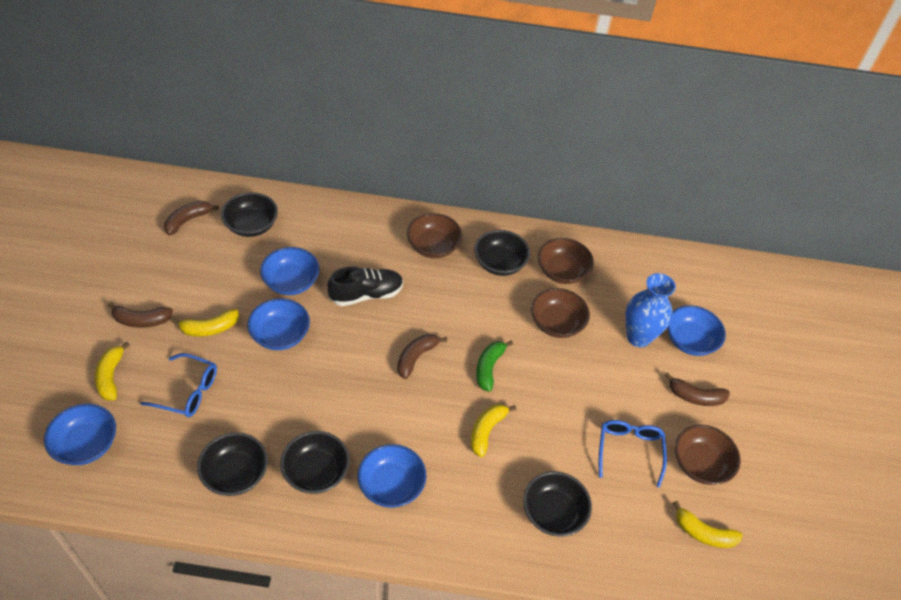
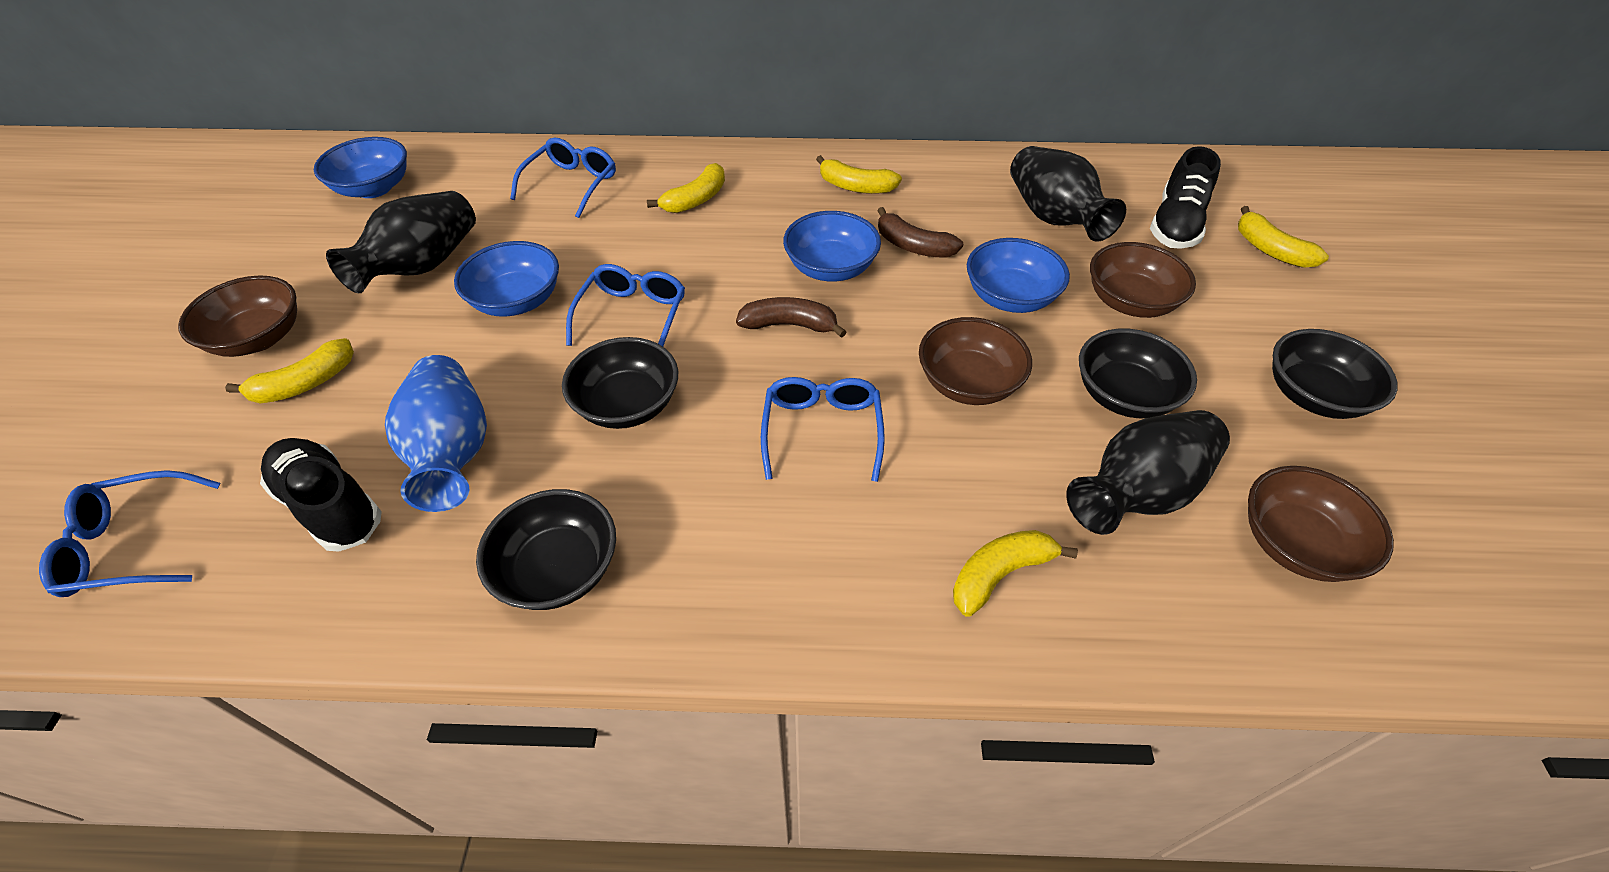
black bowl: 5 -> 4
black shoe: 1 -> 2
black vase: 0 -> 3
blue bowl: 5 -> 4
blue glasses: 2 -> 4
brown banana: 4 -> 2
green banana: 1 -> 0
yellow banana: 4 -> 5

